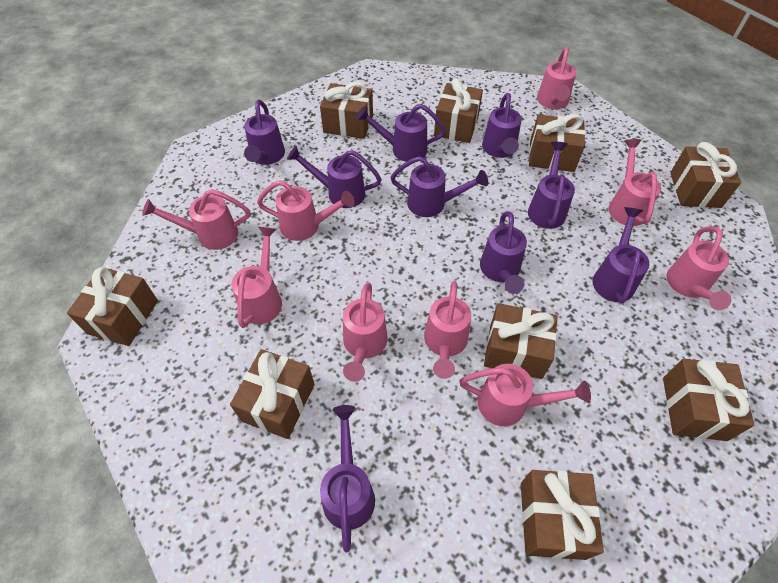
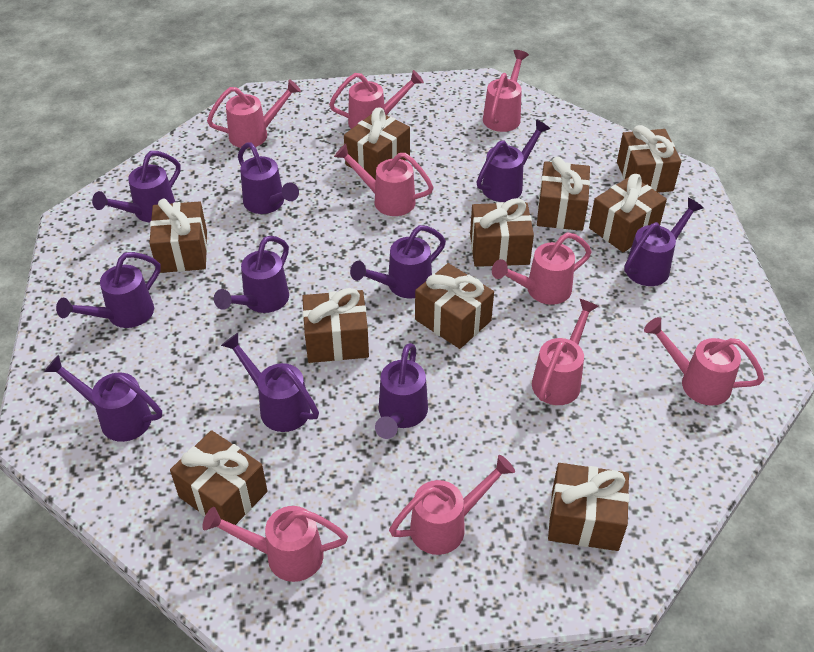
brown gift: 9 -> 10
purple watering can: 9 -> 10

